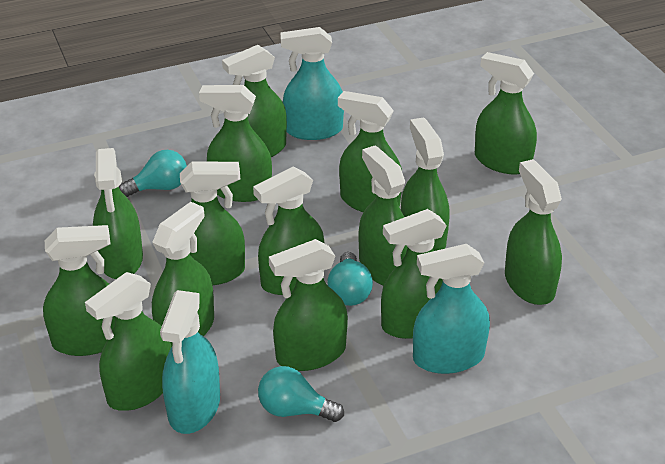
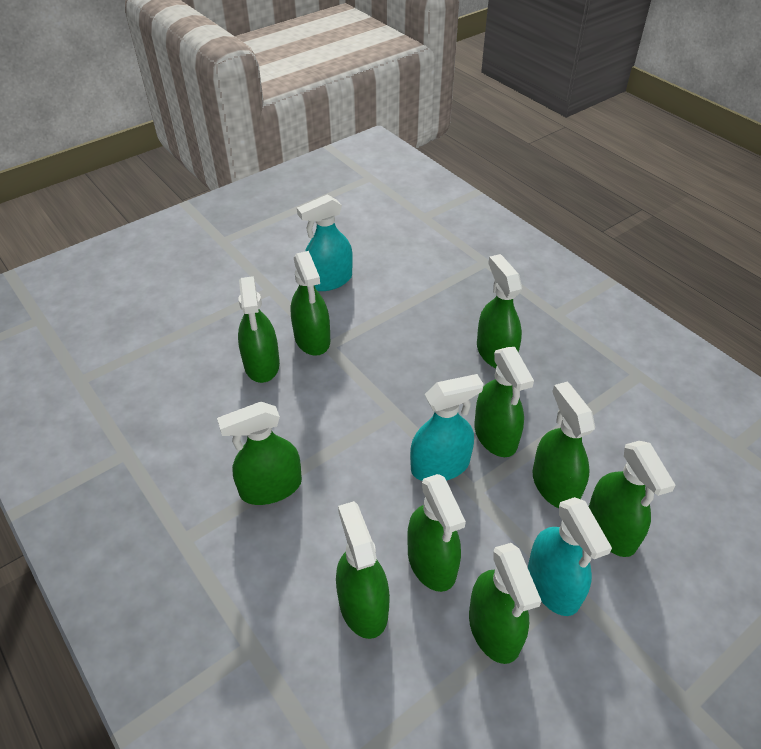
green spray bottle: 15 -> 10
turquoise light bulb: 3 -> 0

